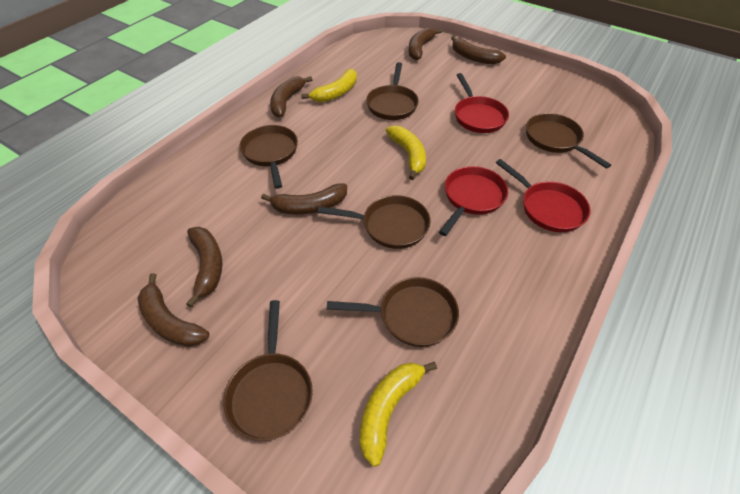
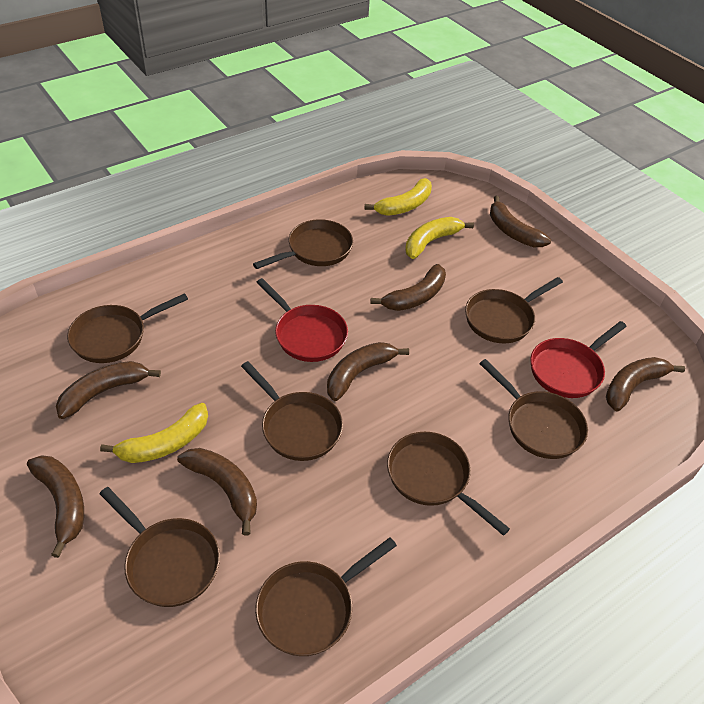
brown banana: 6 -> 7
brown pan: 6 -> 8
red pan: 3 -> 2

